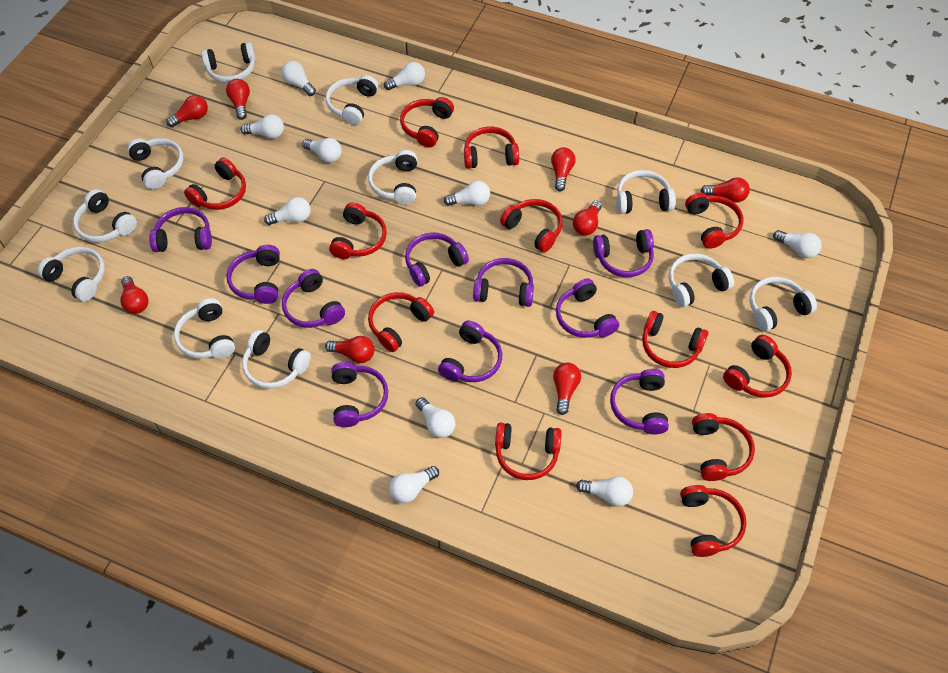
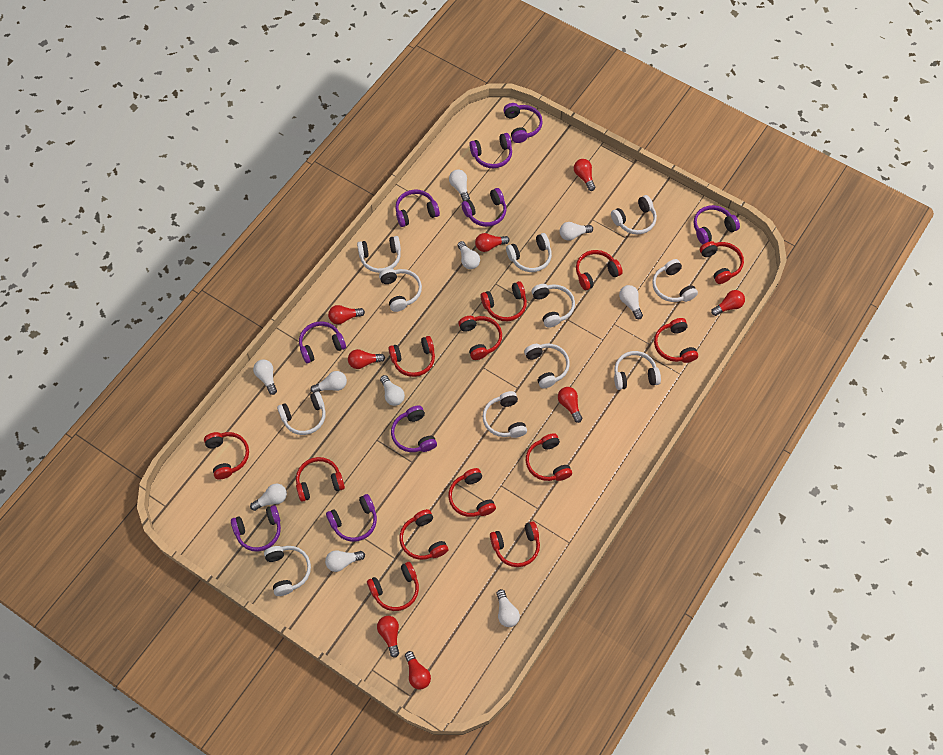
purple headphones: 10 -> 9
red headphones: 12 -> 13

